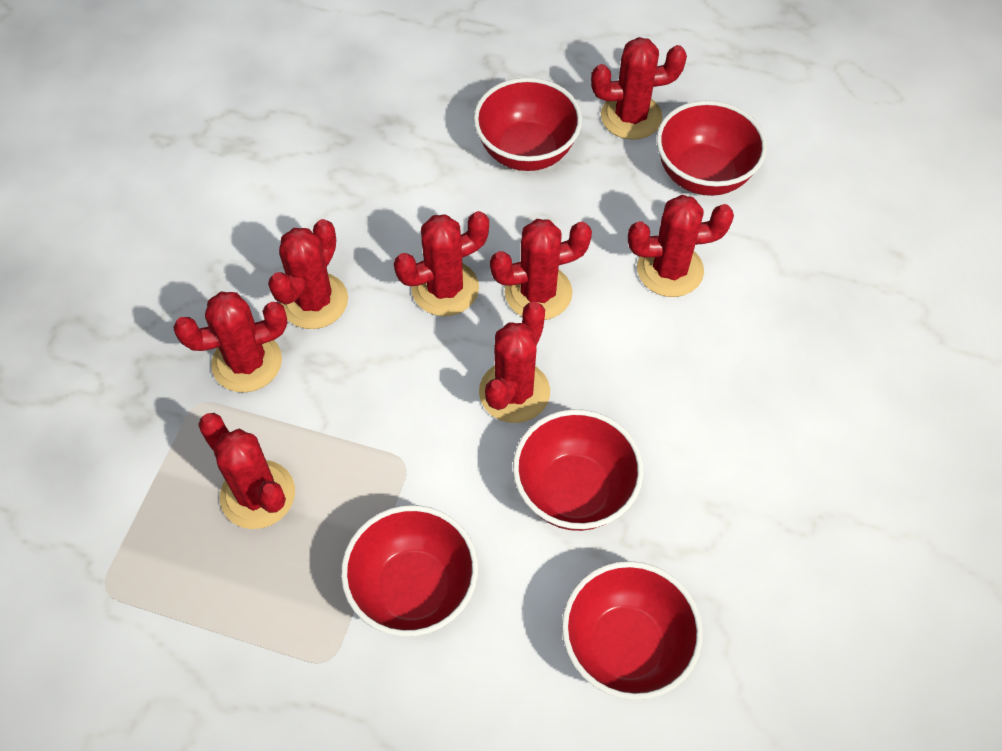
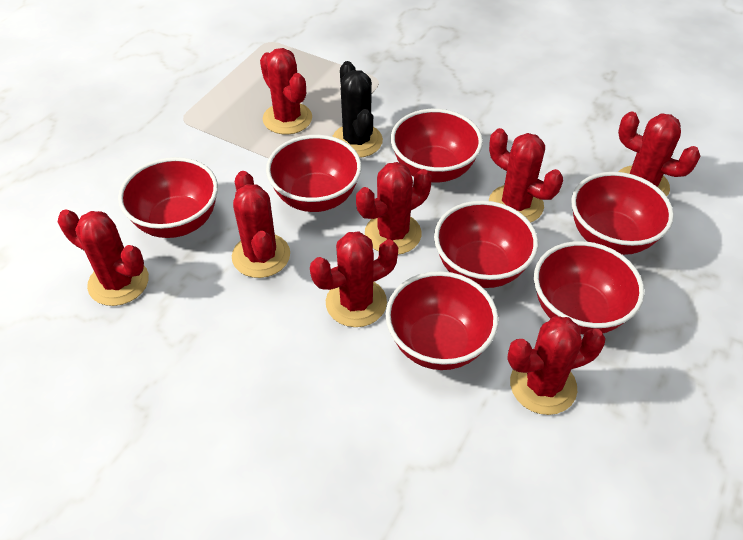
black cactus: 0 -> 1
red bowl: 5 -> 7

